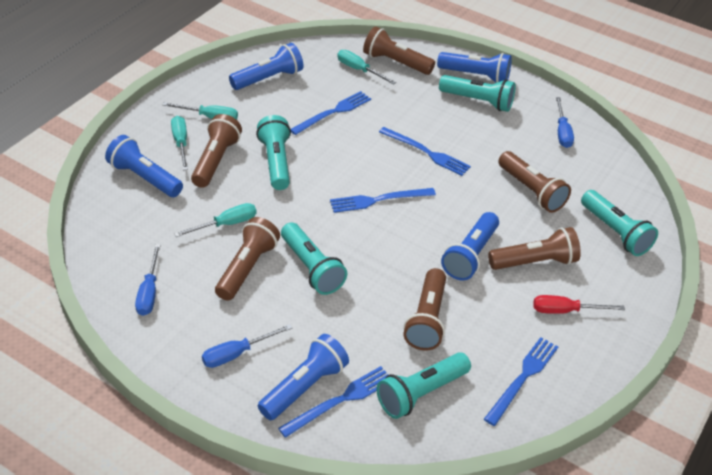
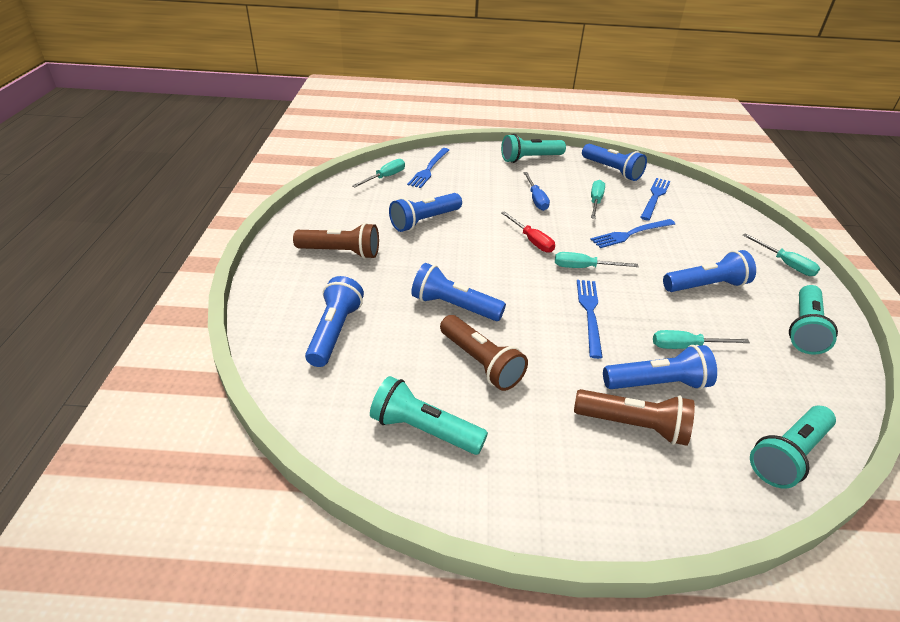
blue flashlight: 5 -> 6
blue fork: 5 -> 4
blue screwdriver: 3 -> 1
brown flashlight: 6 -> 3
turquoise flashlight: 5 -> 4
turquoise screwdriver: 4 -> 5

